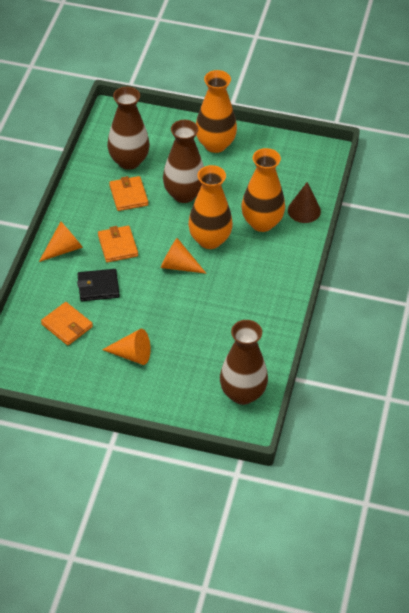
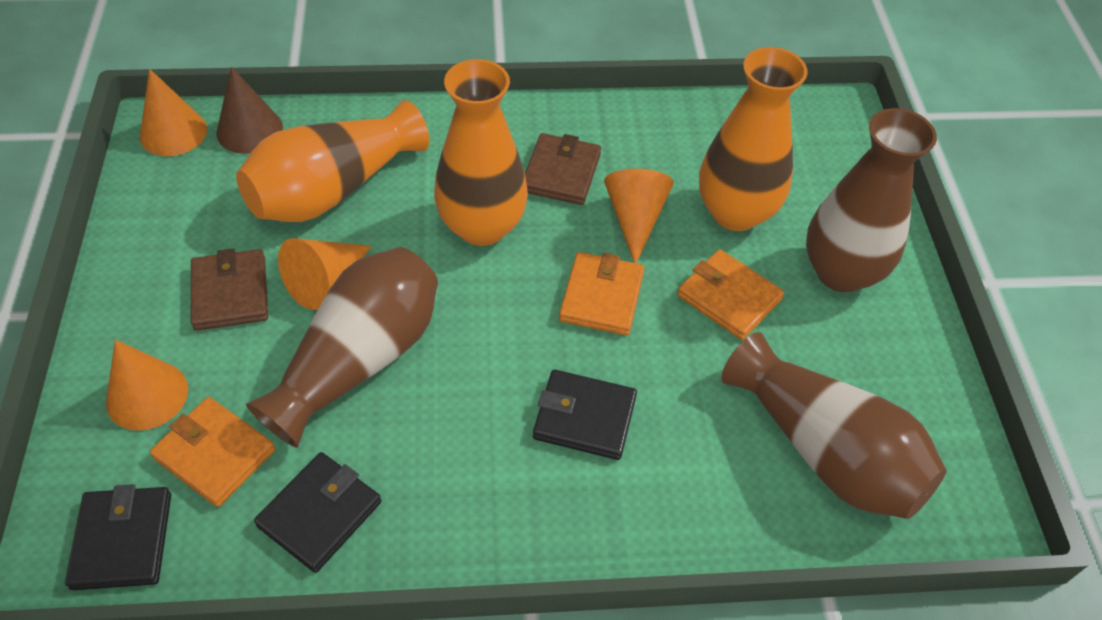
black wallet: 1 -> 3
brown wallet: 0 -> 2
orange cone: 3 -> 4

